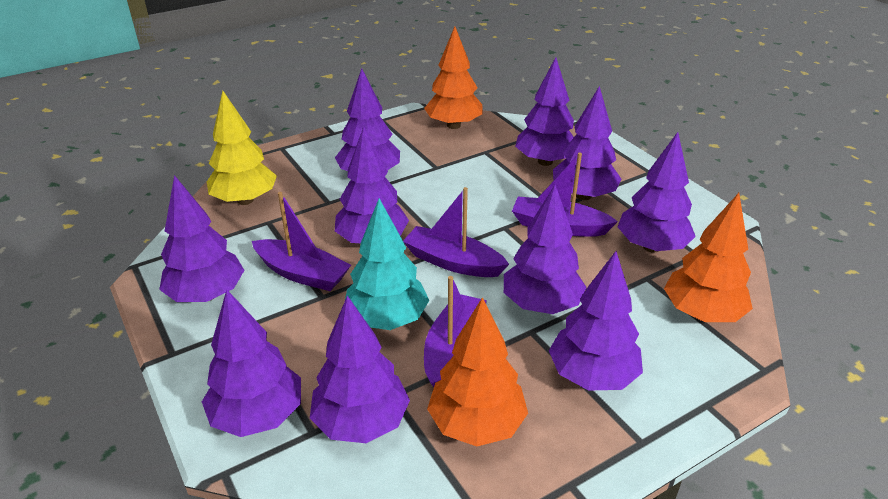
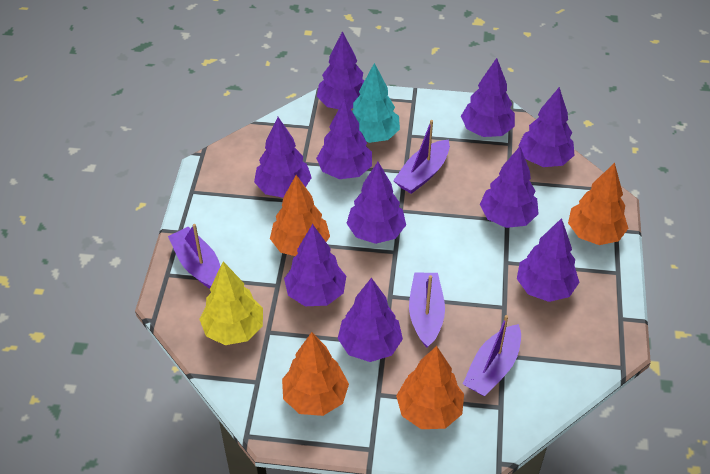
orange tree: 3 -> 4

